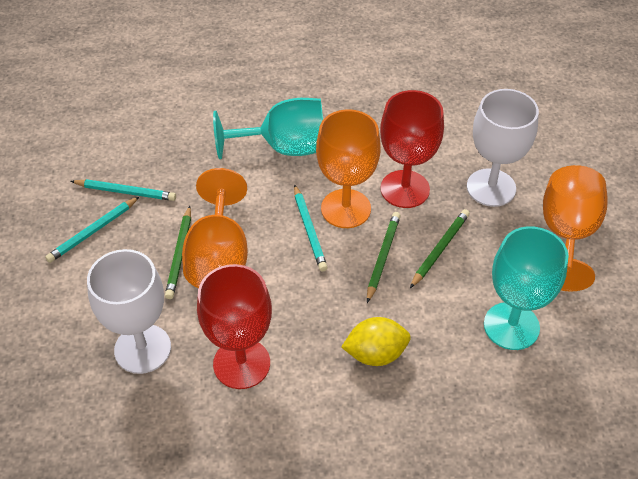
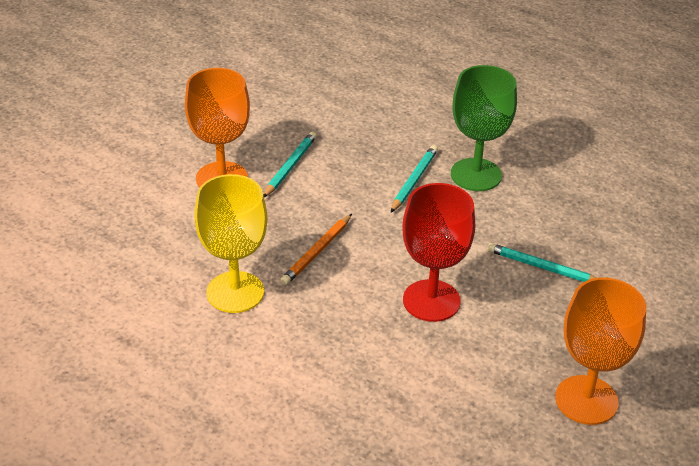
green goblet: 0 -> 1
green pencil: 3 -> 0
orange goblet: 3 -> 2
orange pencil: 0 -> 1
red goblet: 2 -> 1
turquoise goblet: 2 -> 0
white goblet: 2 -> 0
yellow goblet: 0 -> 1
yellow lemon: 1 -> 0

